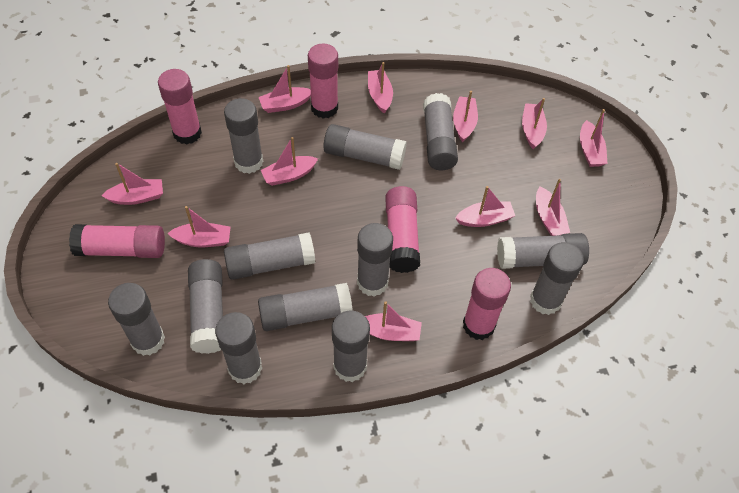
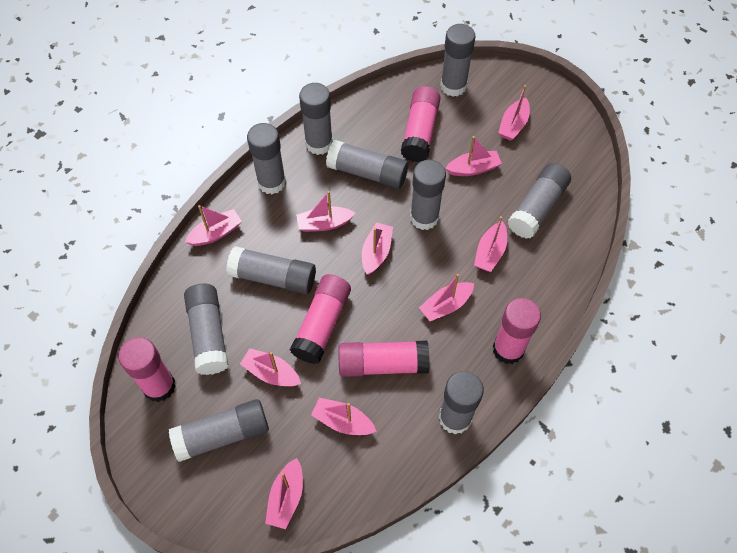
grey glue stick: 12 -> 10
pink boat: 11 -> 10

